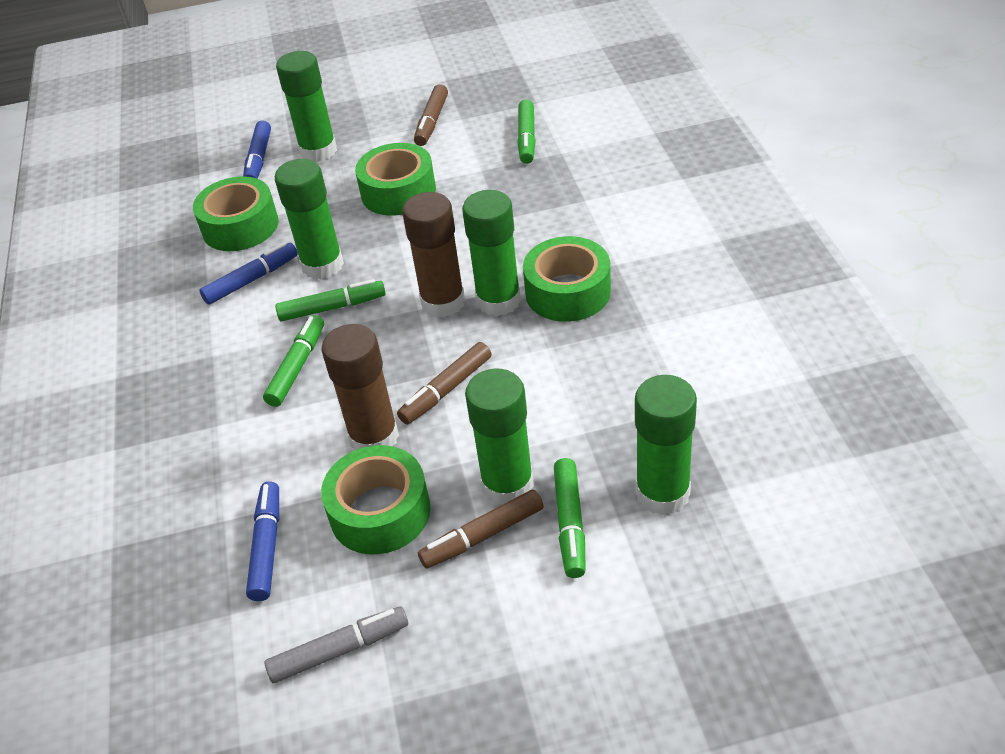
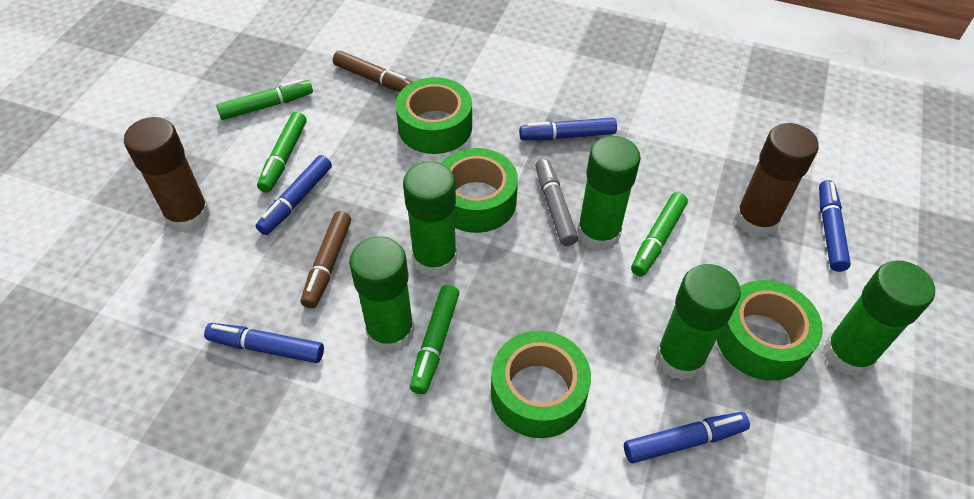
blue marker: 3 -> 5
brown marker: 3 -> 2

